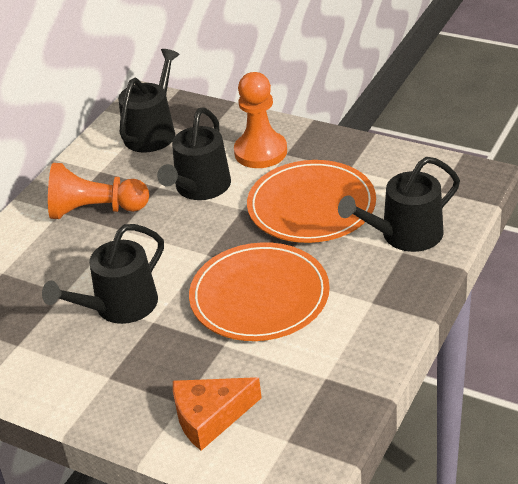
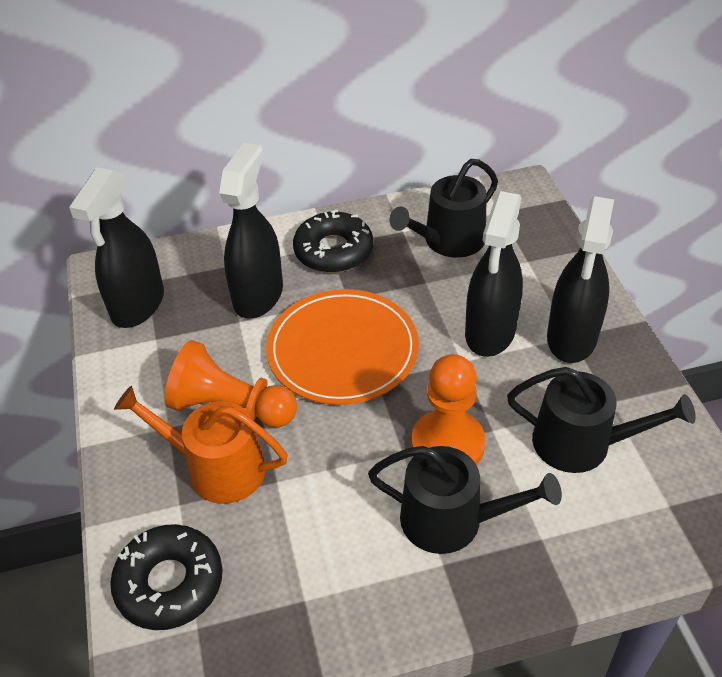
black donut: 0 -> 2
black spray bottle: 0 -> 4
black watering can: 4 -> 3
orange cheese: 1 -> 0
orange plate: 2 -> 1
orange watering can: 0 -> 1

